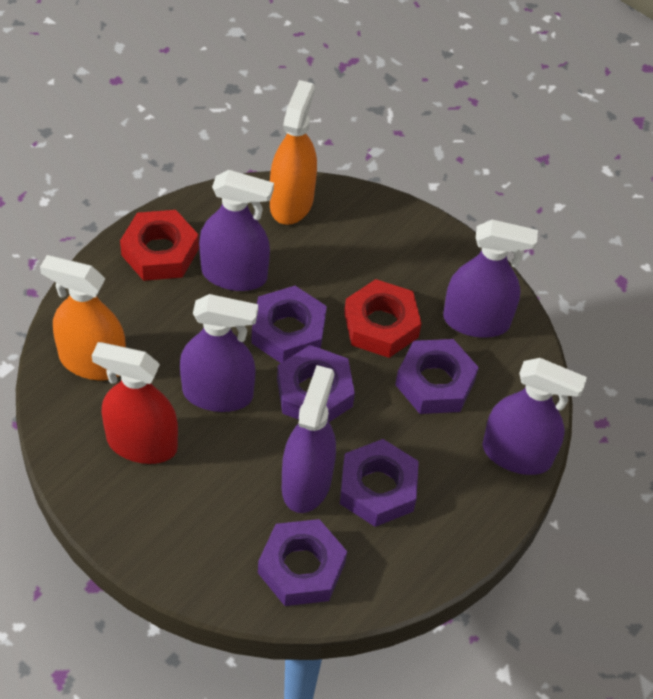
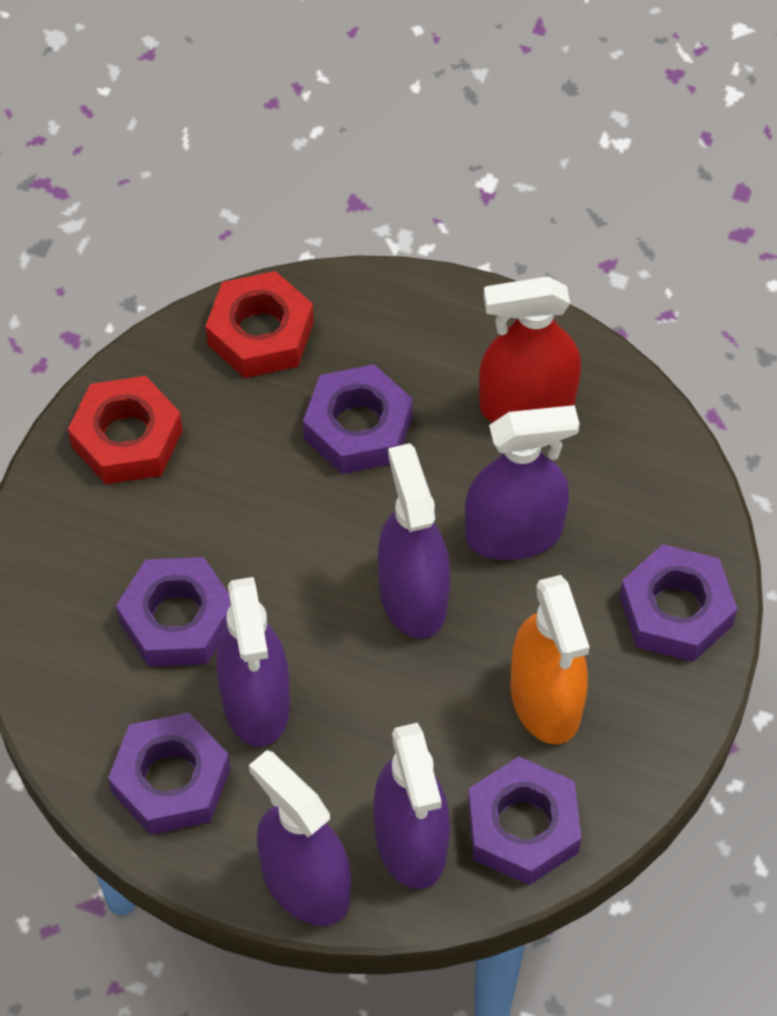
orange spray bottle: 2 -> 1

